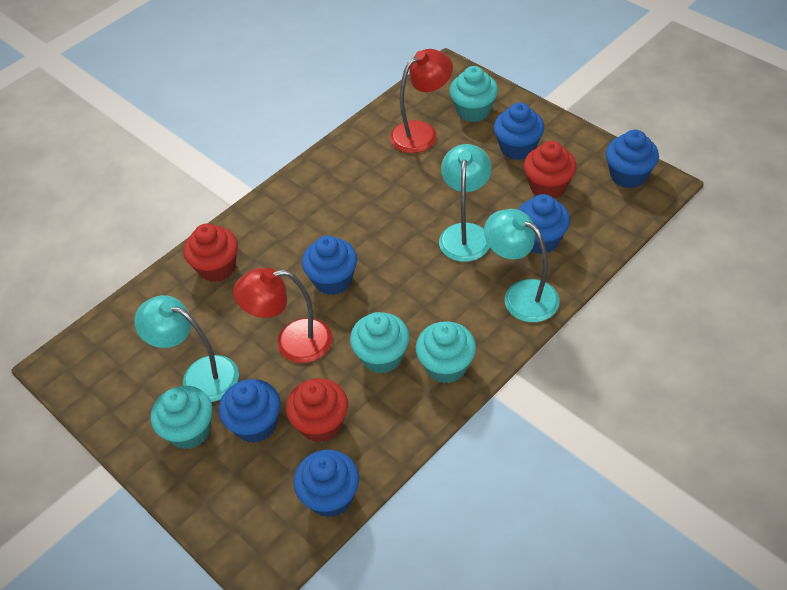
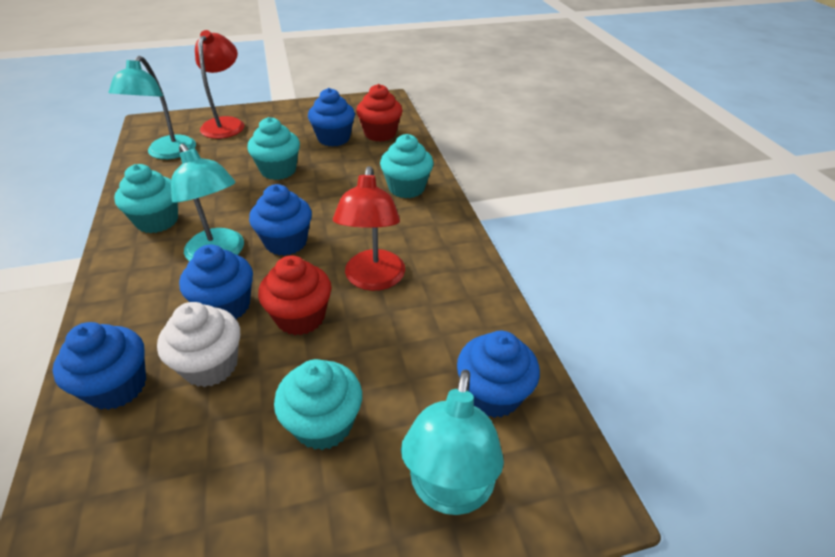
blue cupcake: 6 -> 5
red cupcake: 3 -> 2
white cupcake: 0 -> 1

